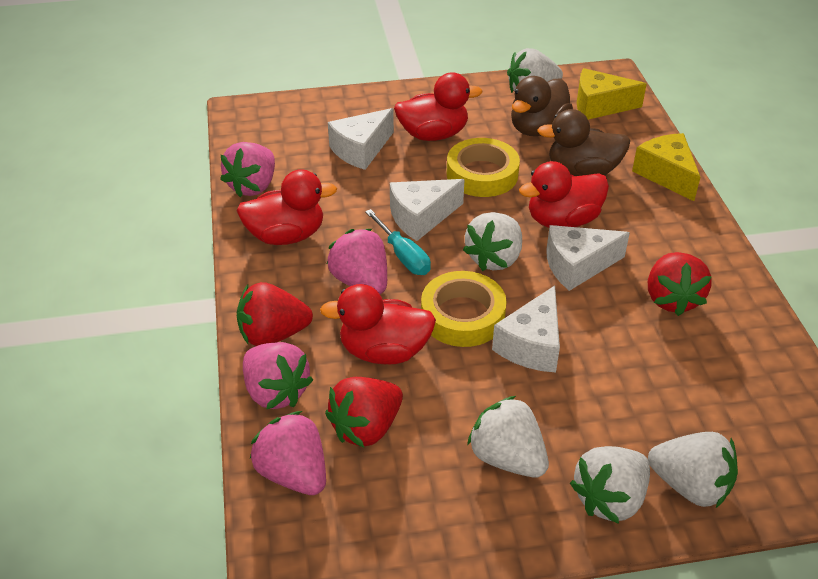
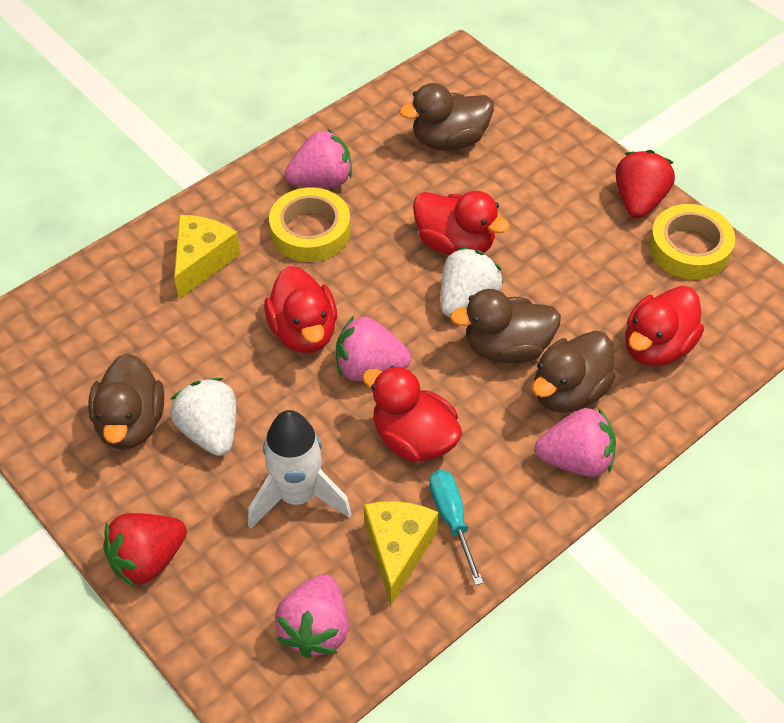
brown duck: 2 -> 4
red strawberry: 3 -> 2
white cheese: 4 -> 0
white rocket: 0 -> 1
white strawberry: 5 -> 2

